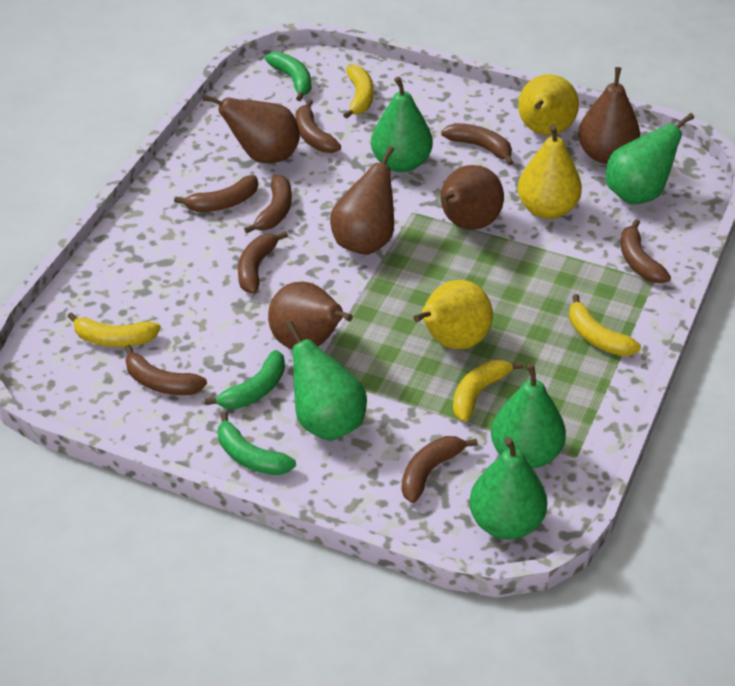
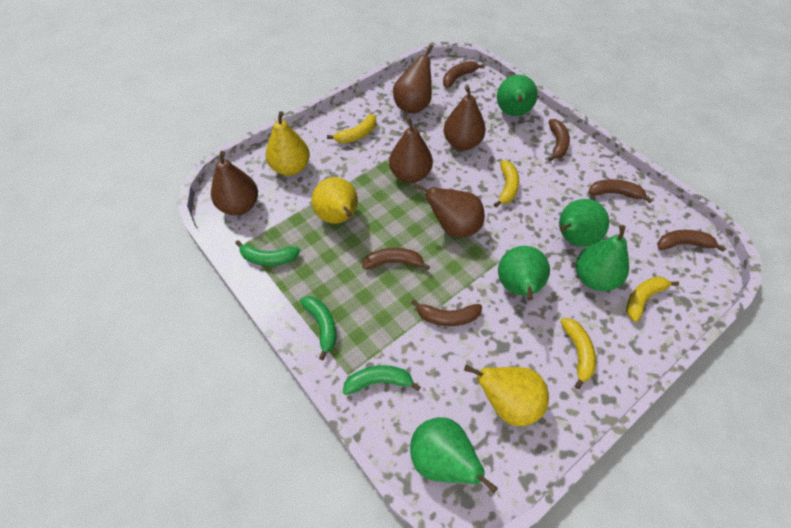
brown banana: 8 -> 6

